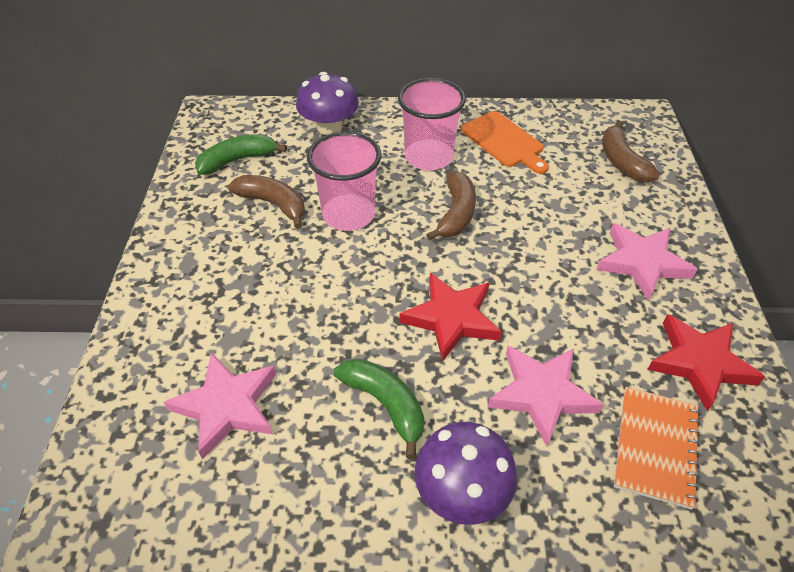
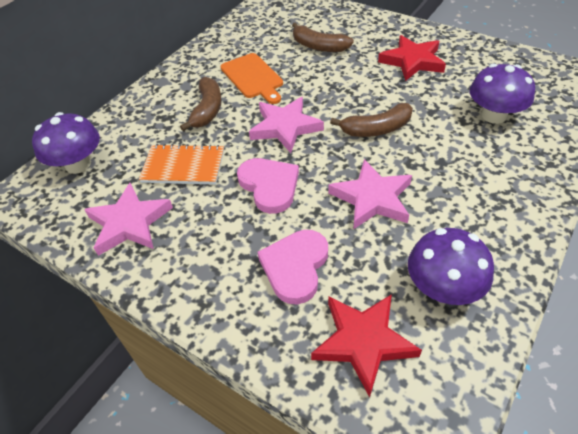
green banana: 2 -> 0
pink cup: 2 -> 0
pink heart: 0 -> 2
purple mushroom: 2 -> 3

